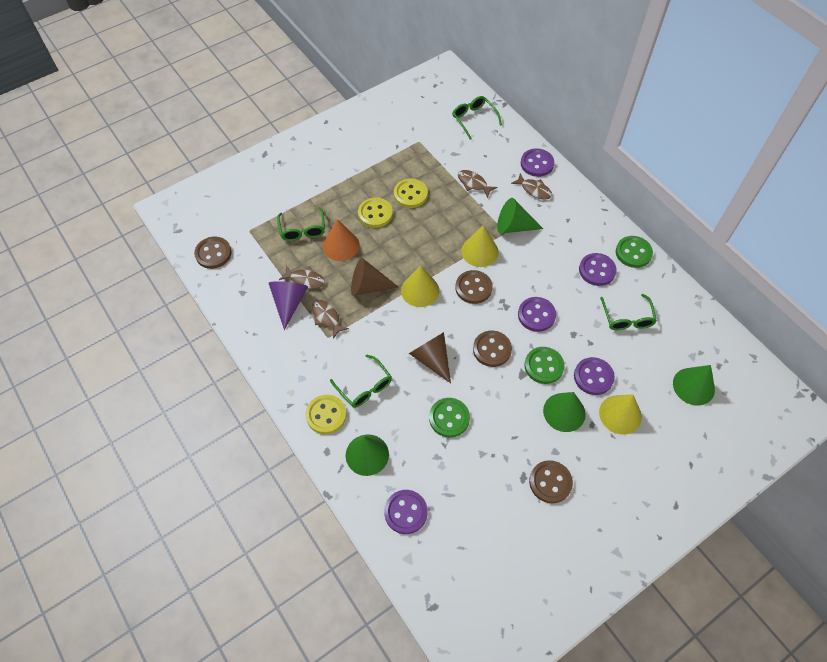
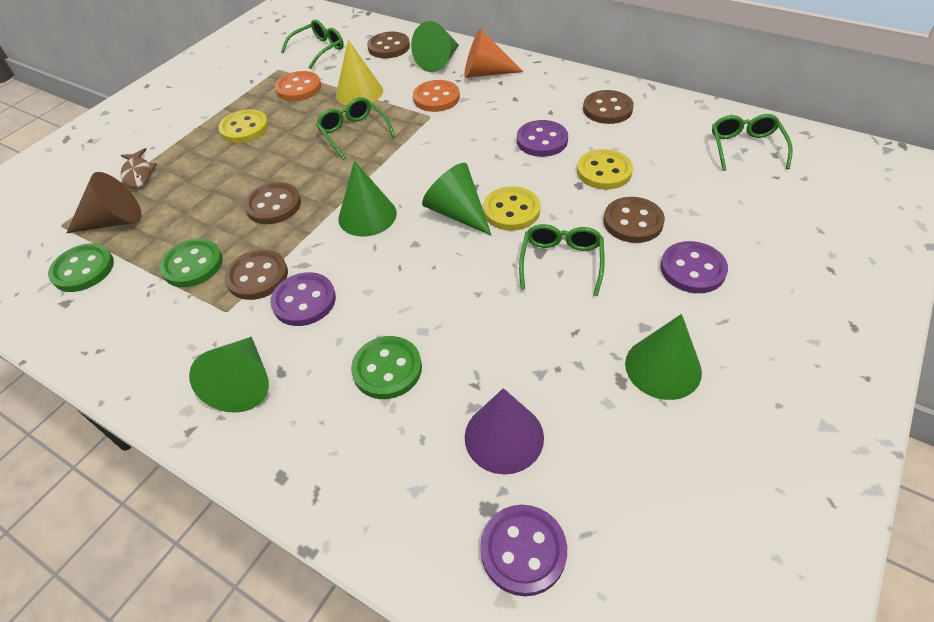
brown button: 4 -> 5
brown cone: 2 -> 1
brown fish: 4 -> 1
green cone: 4 -> 5
orange button: 0 -> 2
purple button: 5 -> 4
yellow cone: 3 -> 1

